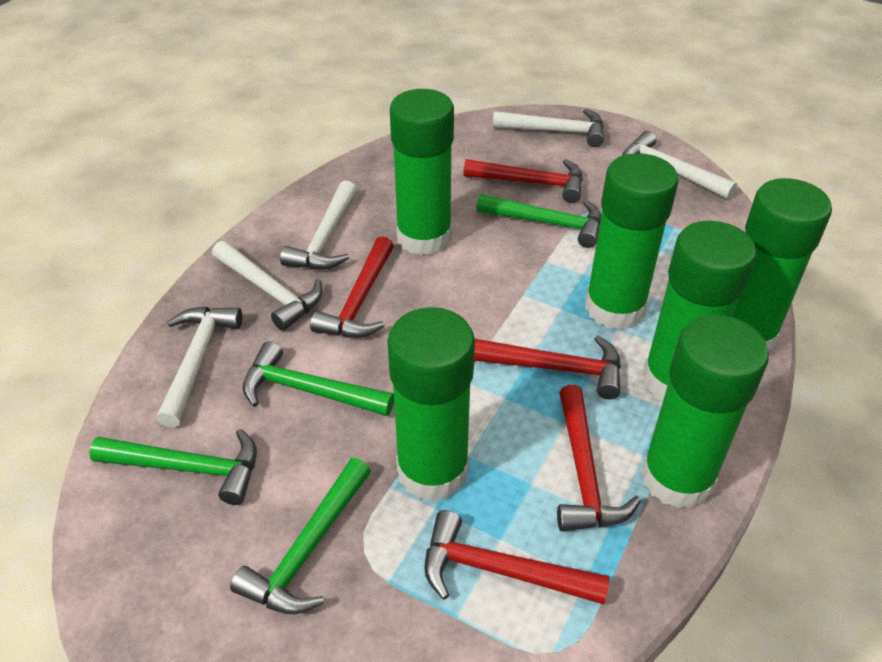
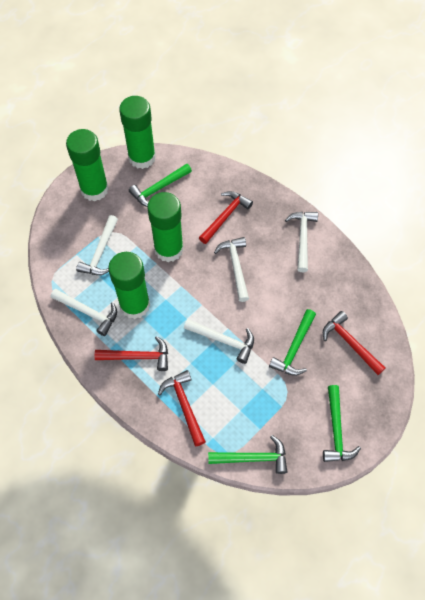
green glue stick: 6 -> 4
red hammer: 5 -> 4

